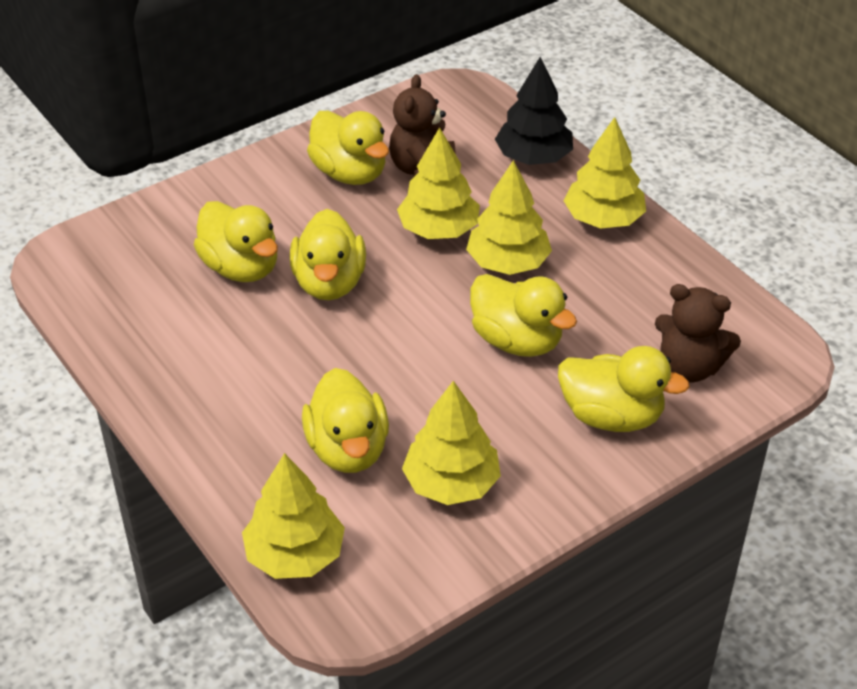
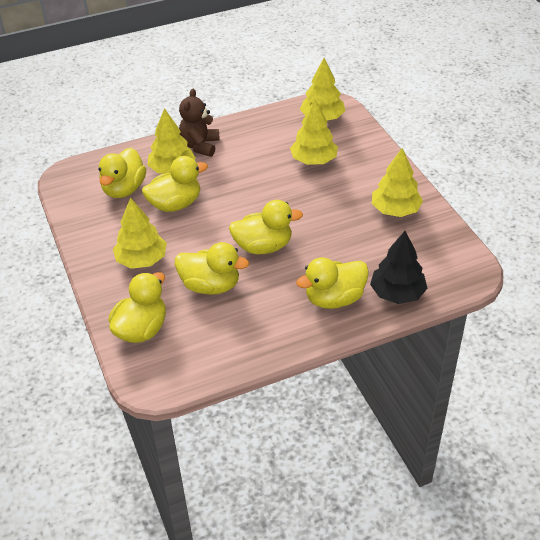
brown teddy bear: 2 -> 1

